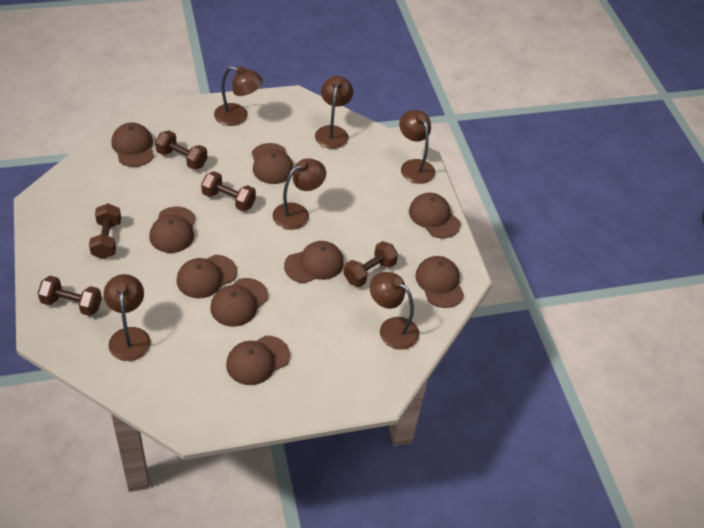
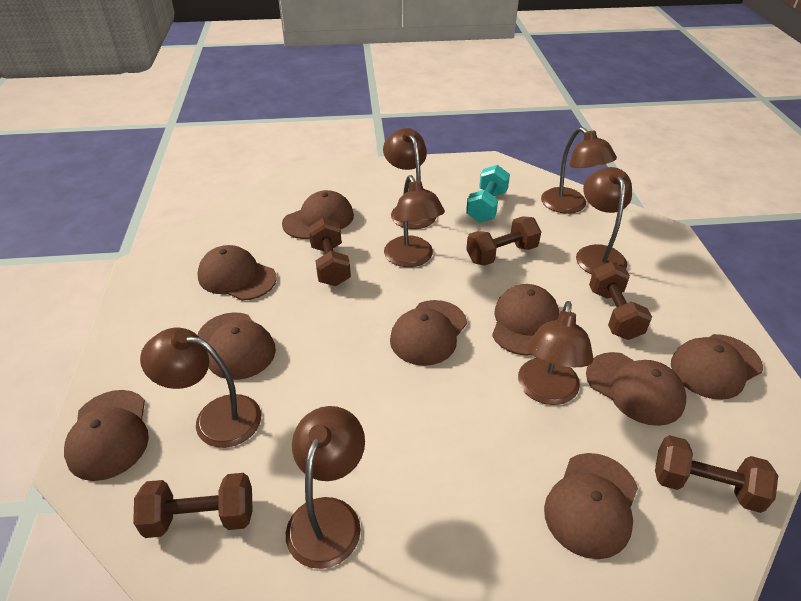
brown lamp: 6 -> 7
turquoise dumbbell: 0 -> 1

